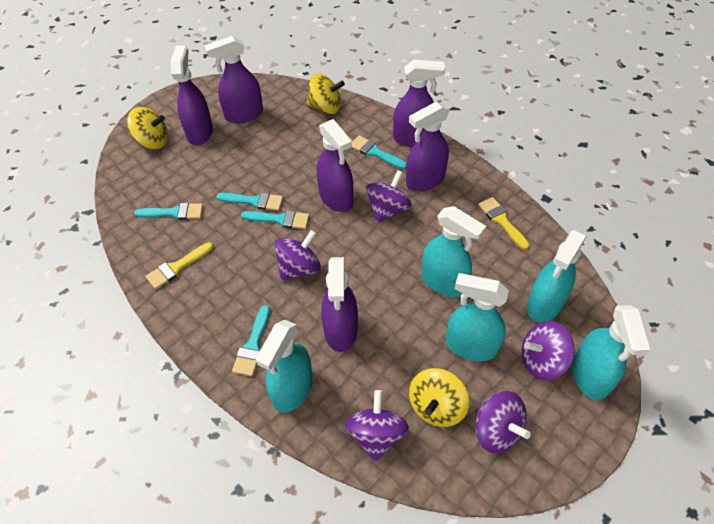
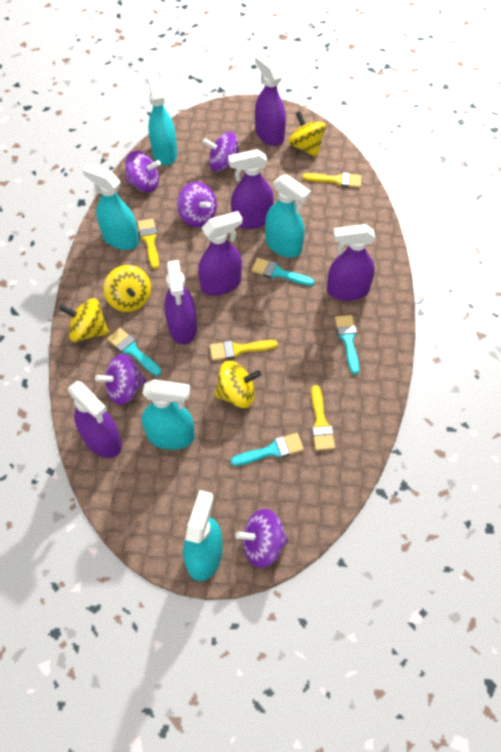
turquoise brush: 5 -> 4
yellow brush: 2 -> 4
yellow spinning top: 3 -> 4

